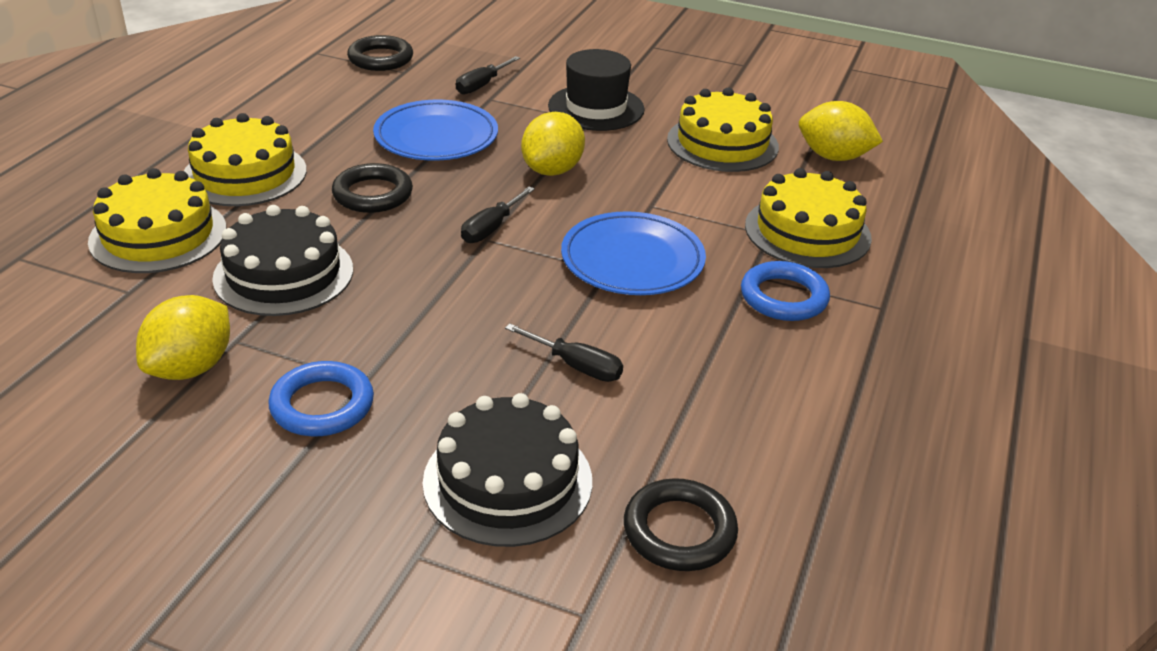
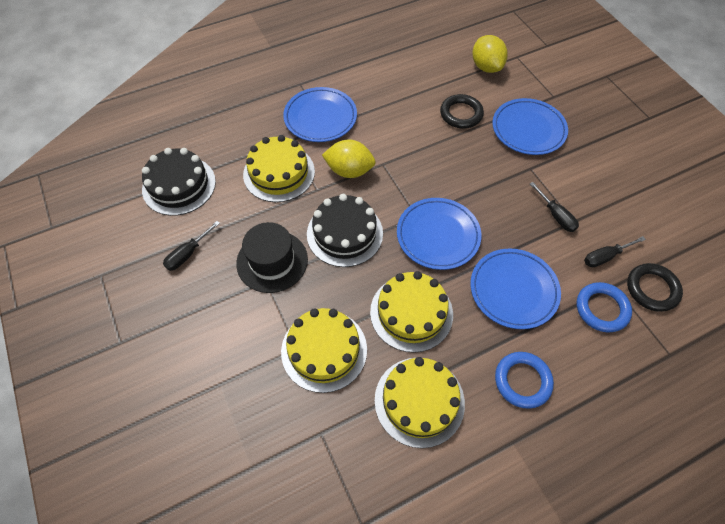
black ring: 3 -> 2
blue plate: 2 -> 4
yellow lemon: 3 -> 2

